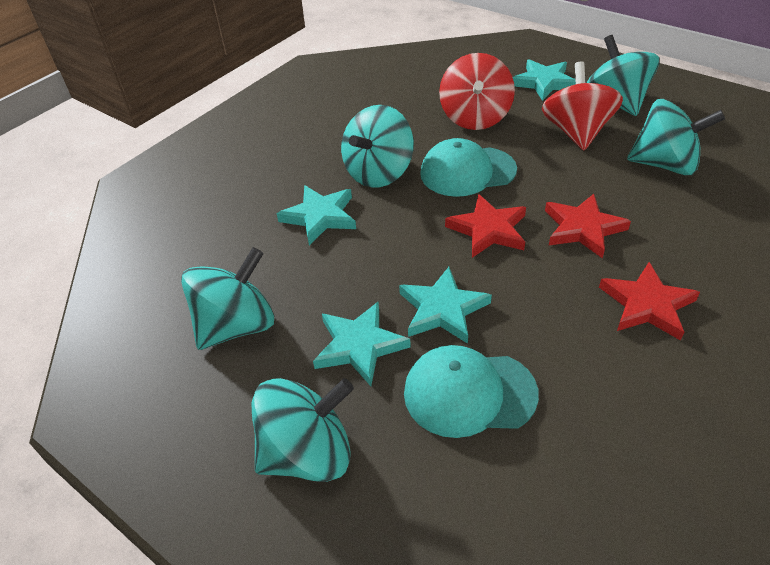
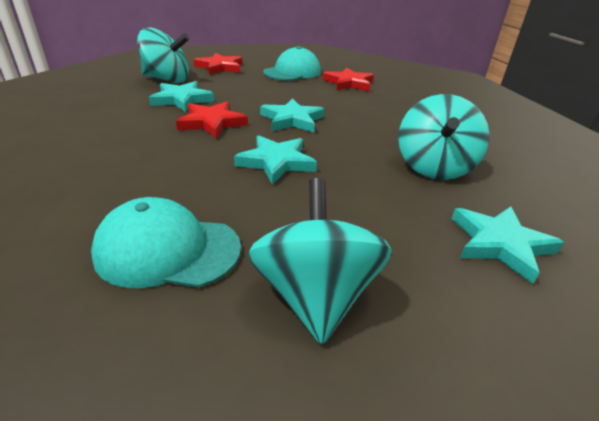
red spinning top: 2 -> 0
turquoise spinning top: 5 -> 3

